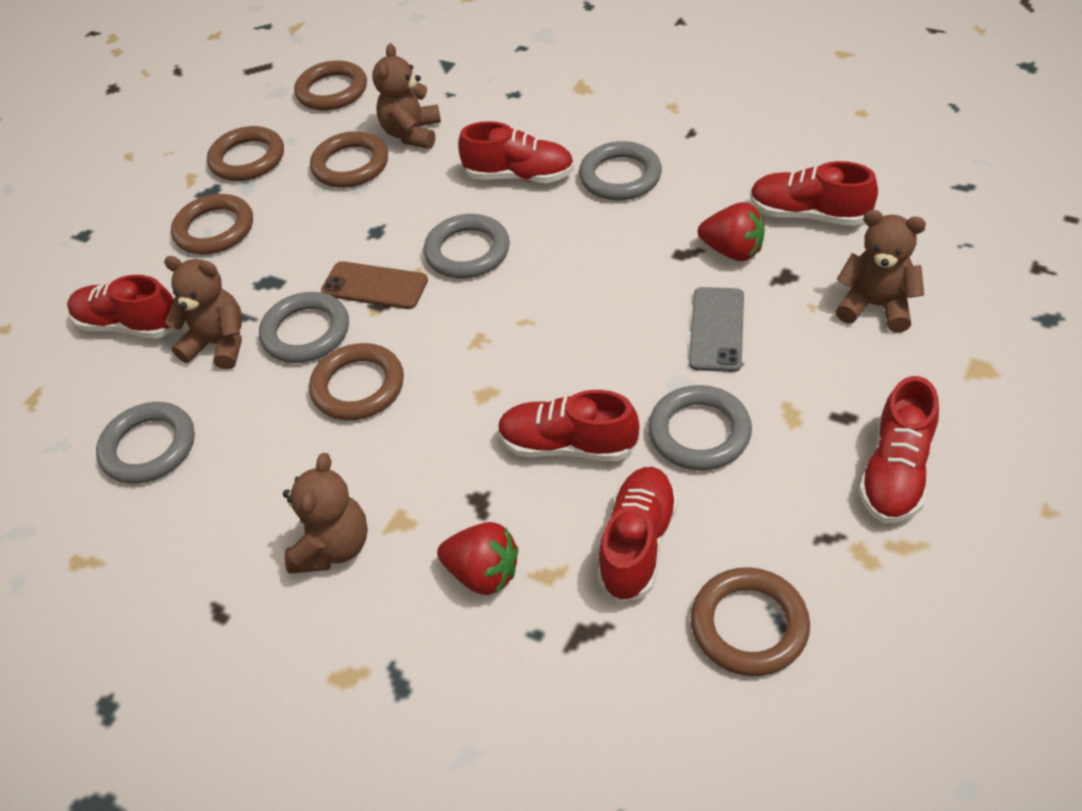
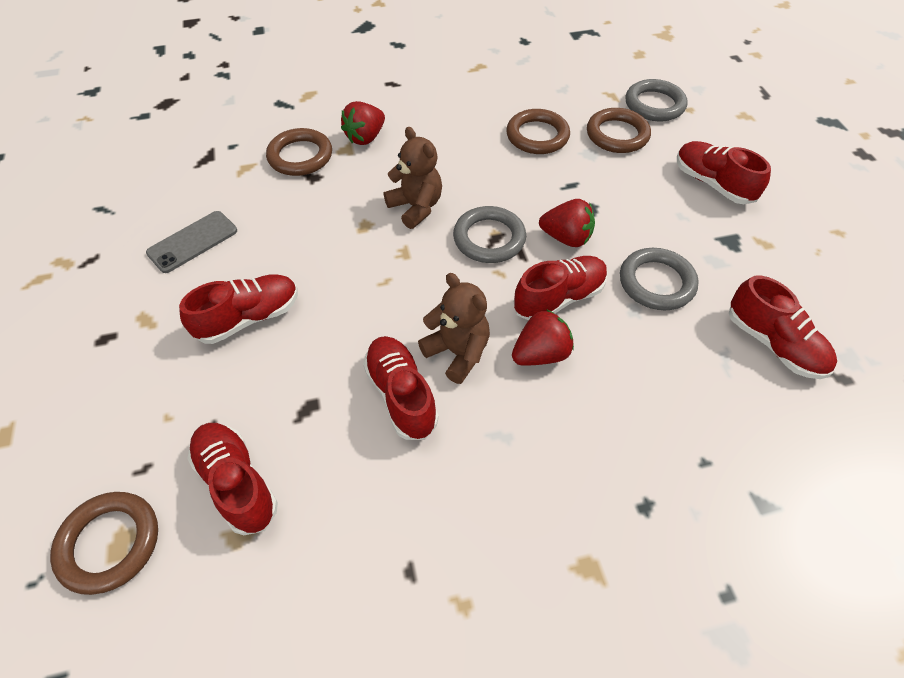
brown phone: 1 -> 0
brown ring: 6 -> 4
brown teddy bear: 4 -> 2
grey ring: 5 -> 3
red strawberry: 2 -> 3

